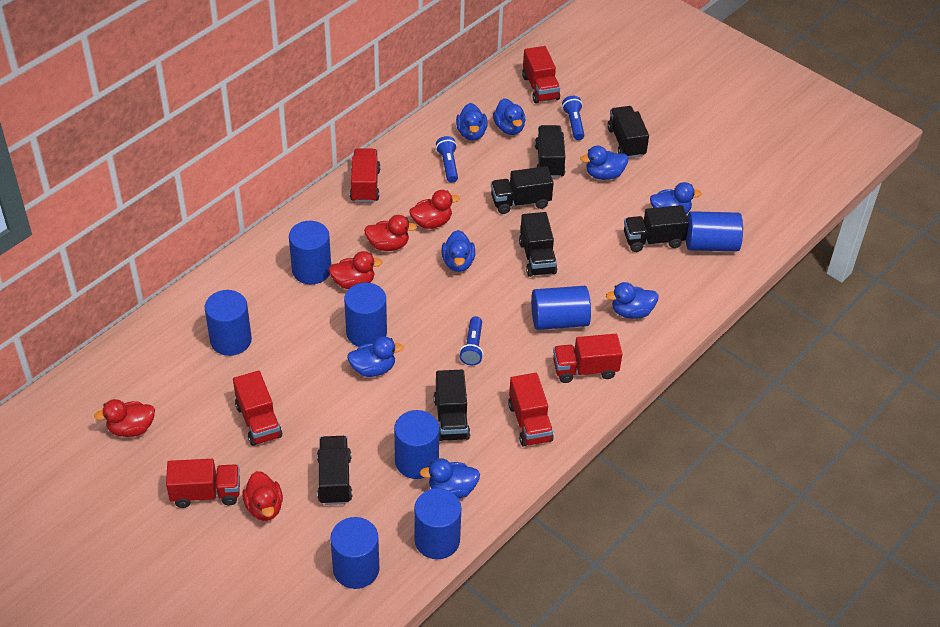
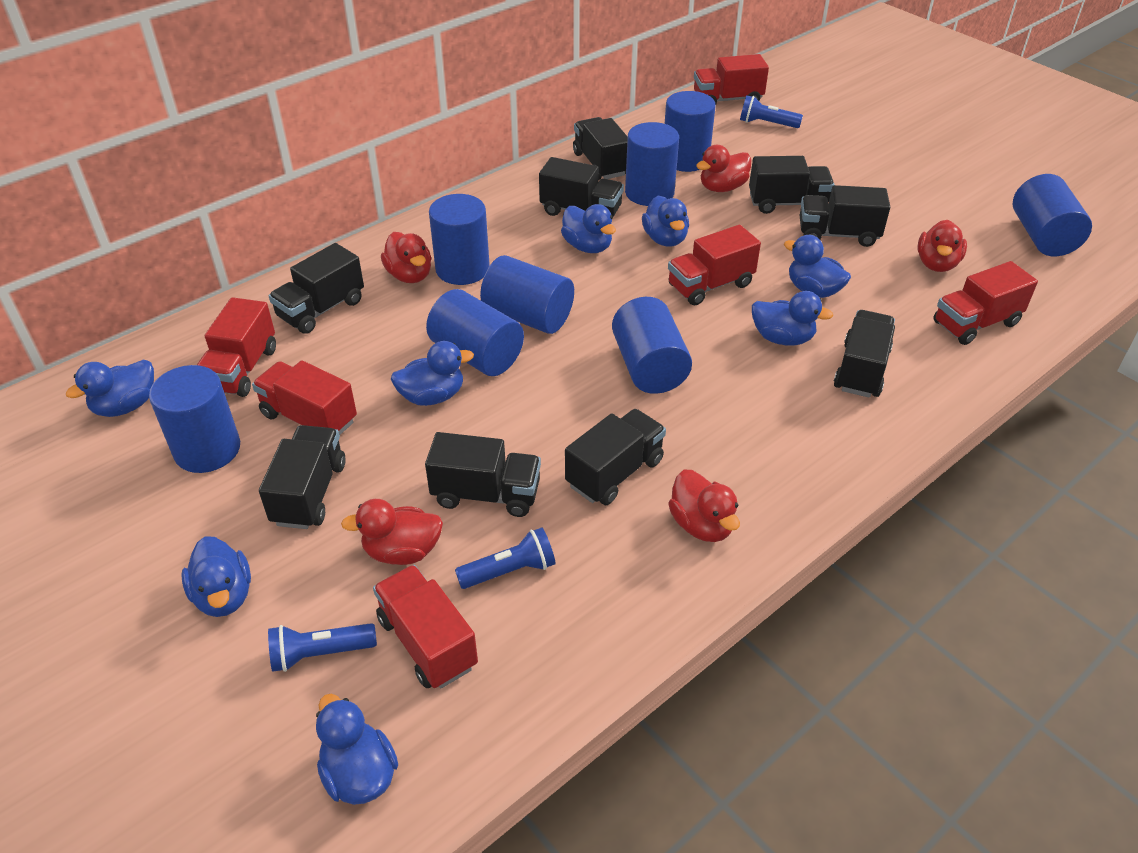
black truck: 7 -> 9

